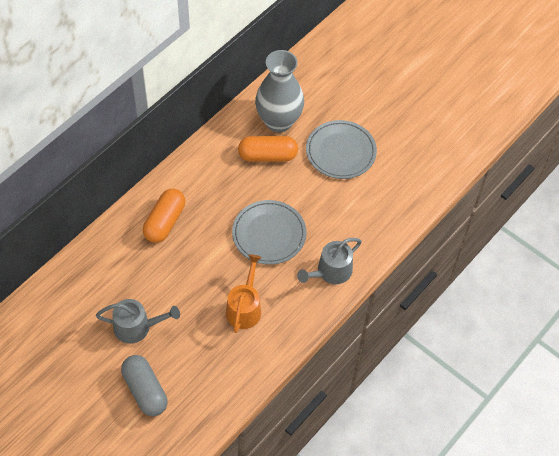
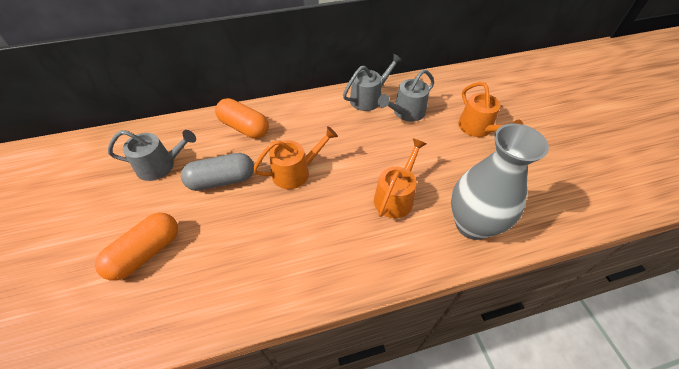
grey plate: 2 -> 0
grey watering can: 2 -> 3
orange watering can: 1 -> 3

